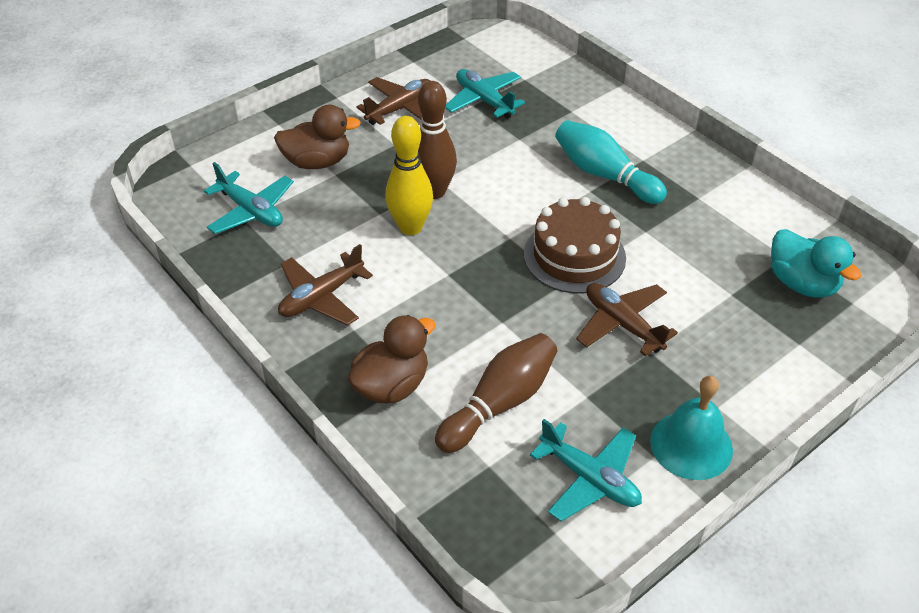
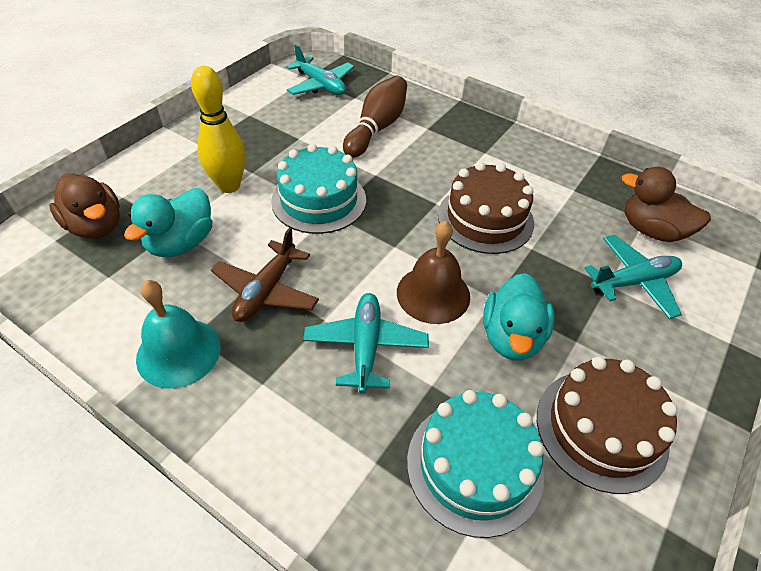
brown bell: 0 -> 1
brown bowling pin: 2 -> 1
brown cake: 1 -> 2
brown plane: 3 -> 1
turquoise bowling pin: 1 -> 0
turquoise cake: 0 -> 2
turquoise duck: 1 -> 2

